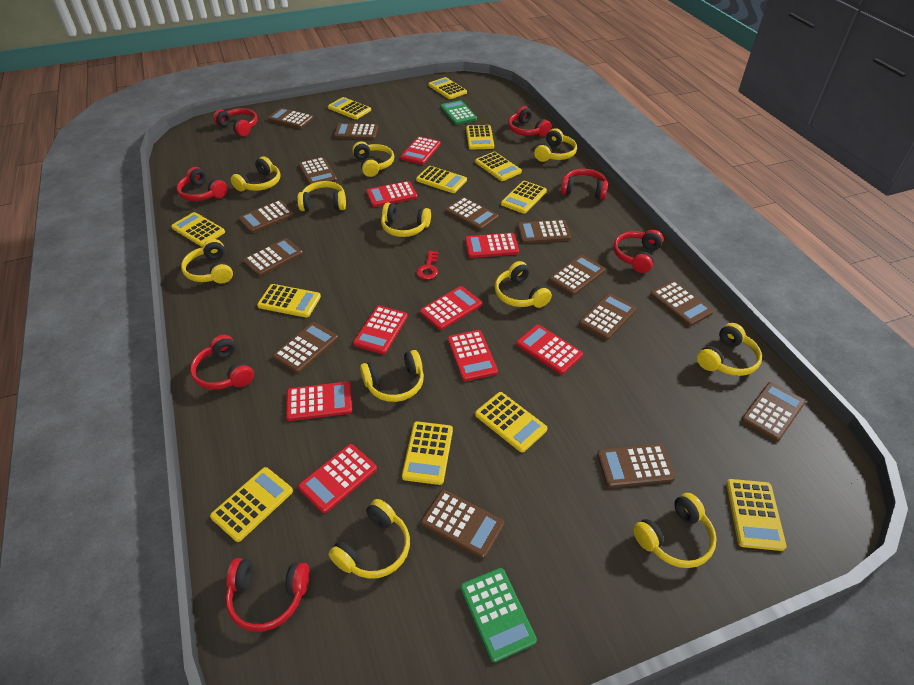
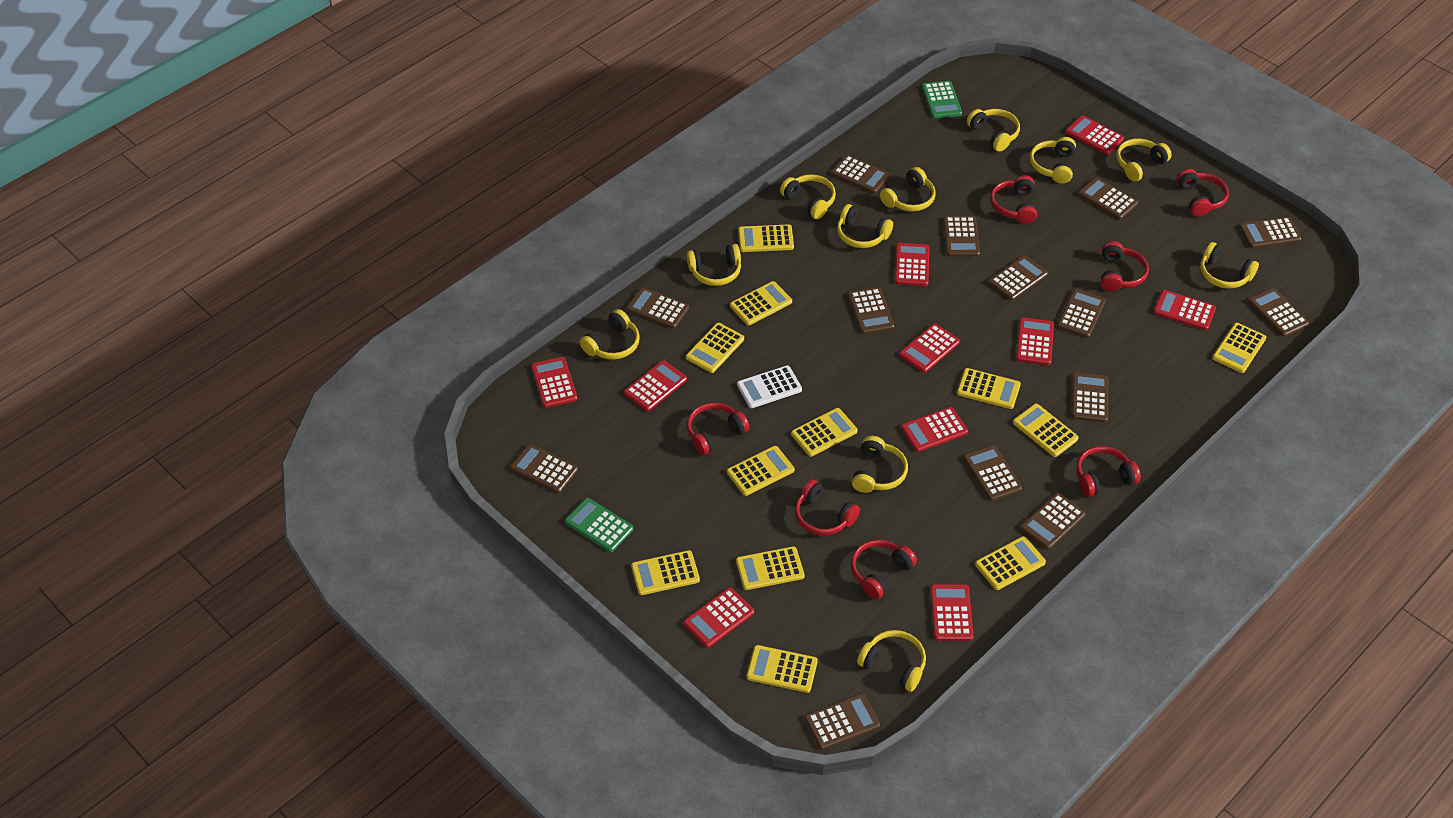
red calculator: 9 -> 10
red key: 1 -> 0
white calculator: 0 -> 1

